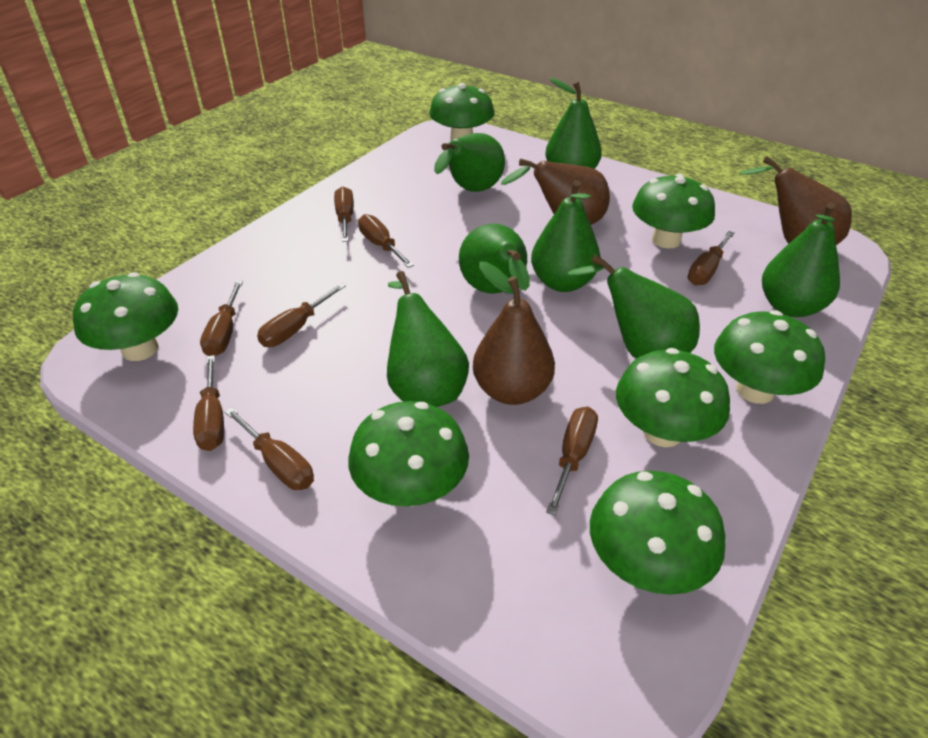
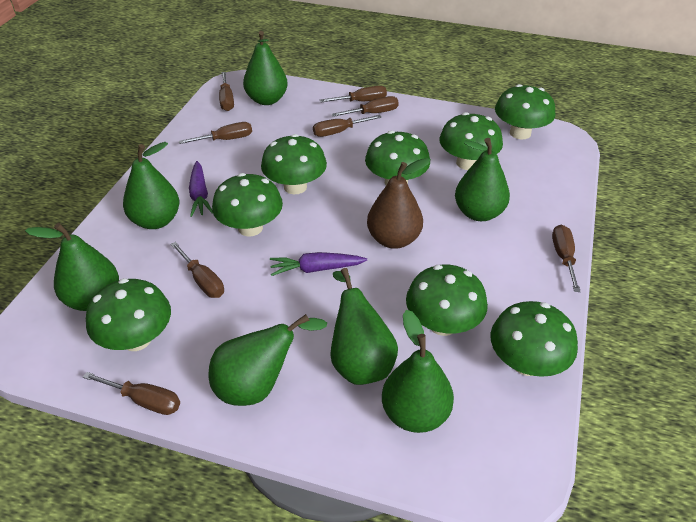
brown pear: 3 -> 1
green mushroom: 7 -> 8
purple carrot: 0 -> 2

